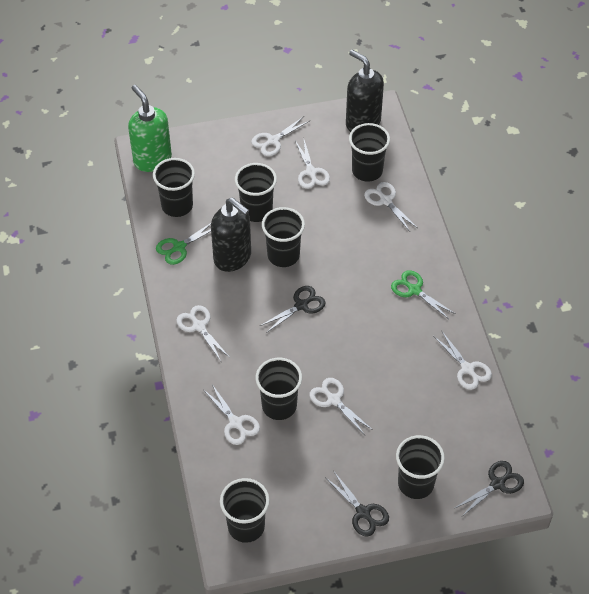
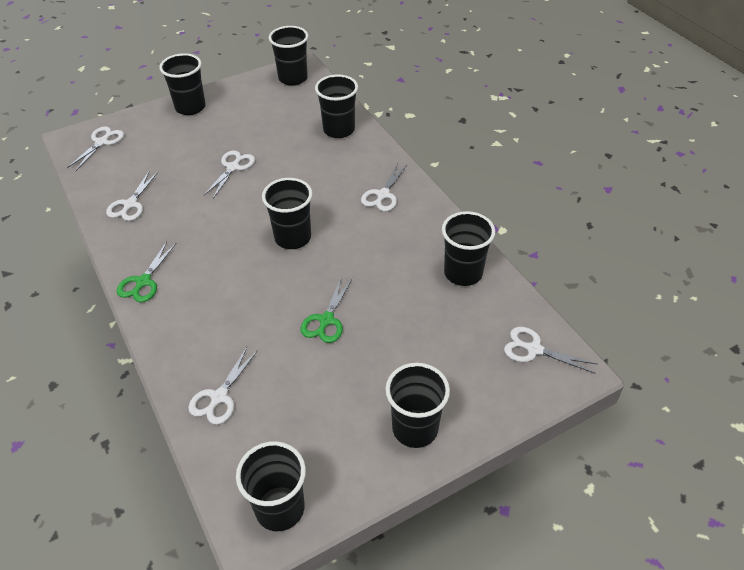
black scissors: 3 -> 0
black soap dispenser: 2 -> 0
green soap dispenser: 1 -> 0
white scissors: 7 -> 6

